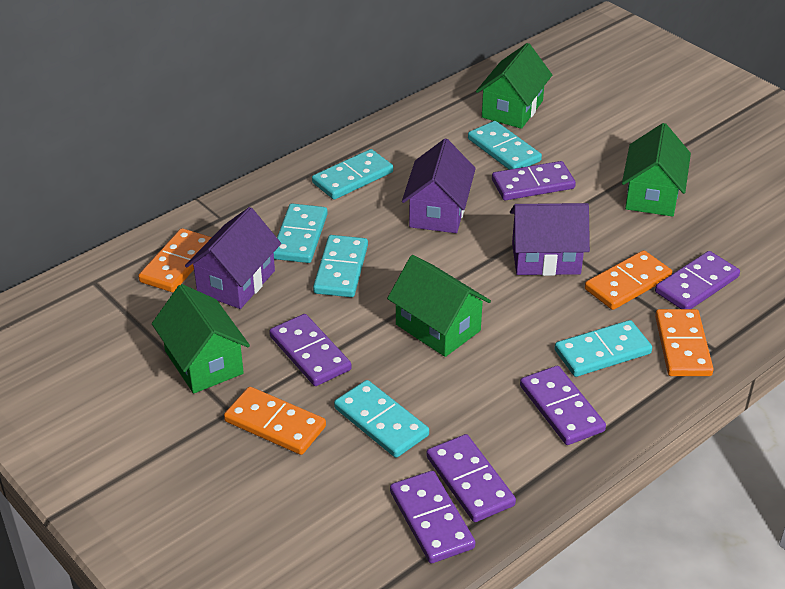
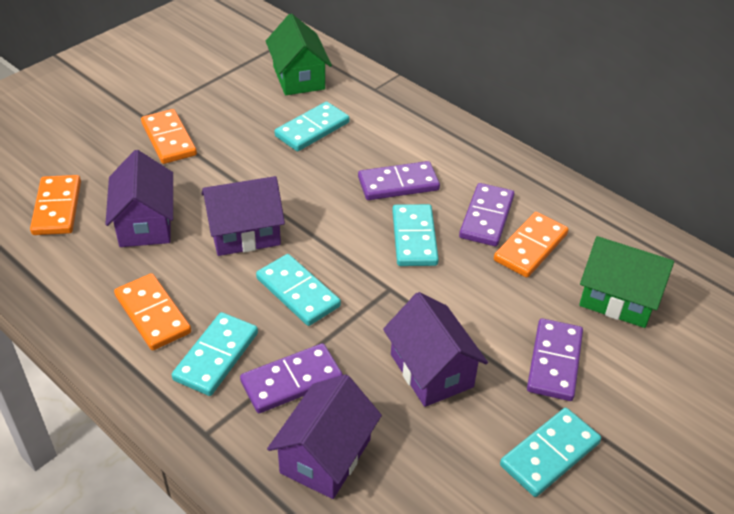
green house: 4 -> 2
purple domino: 6 -> 4
purple house: 3 -> 4
turquoise domino: 6 -> 5

